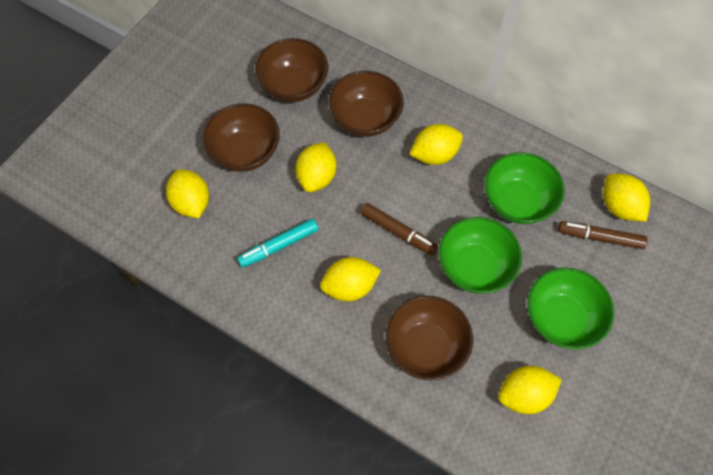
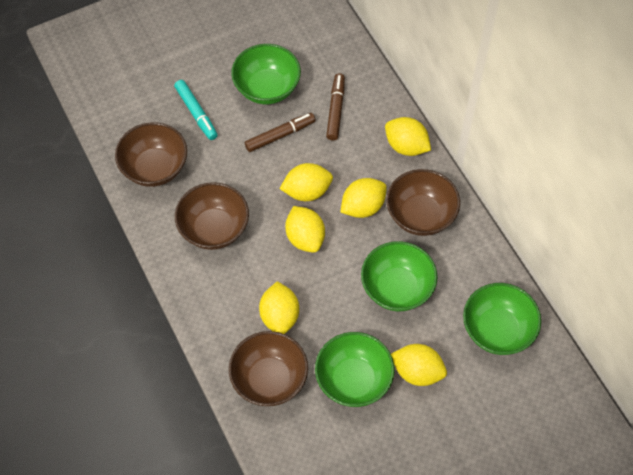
green bowl: 3 -> 4

